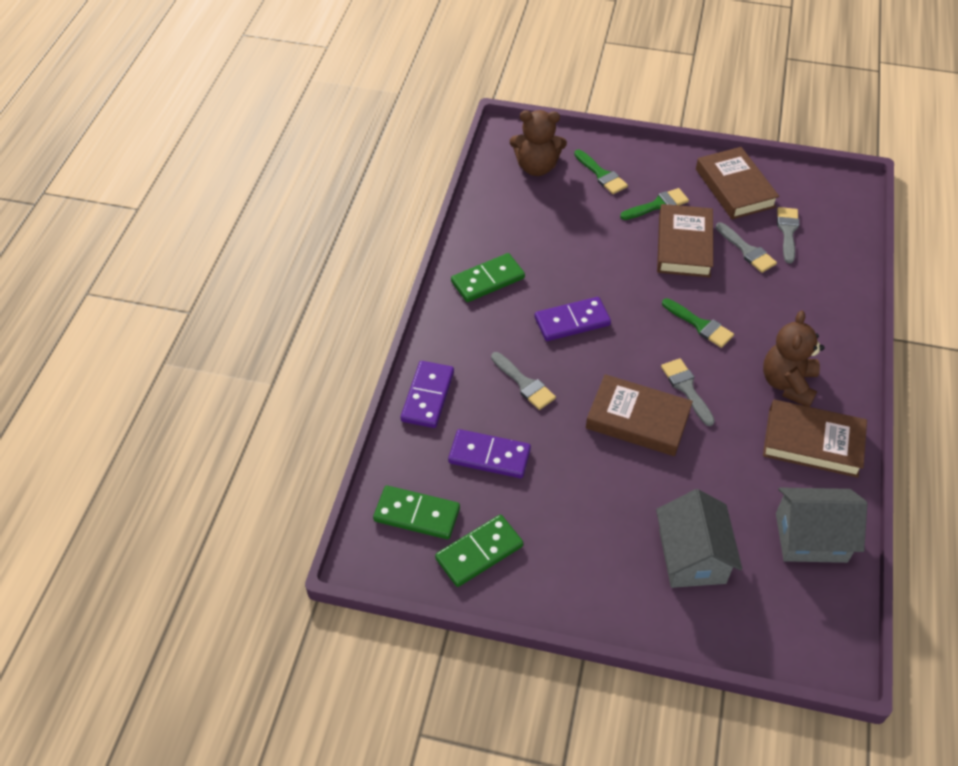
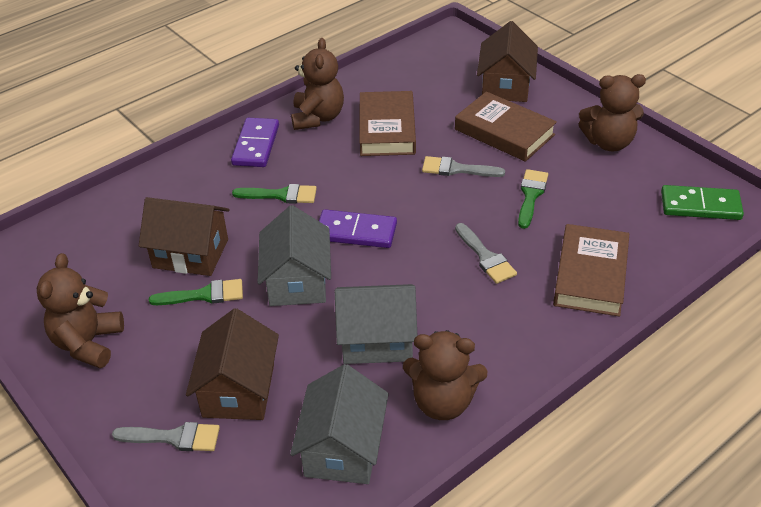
brown book: 4 -> 3
brown house: 0 -> 3
brown teddy bear: 2 -> 4
green domino: 3 -> 1
grey brush: 4 -> 3
grey house: 2 -> 3
purple domino: 3 -> 2

